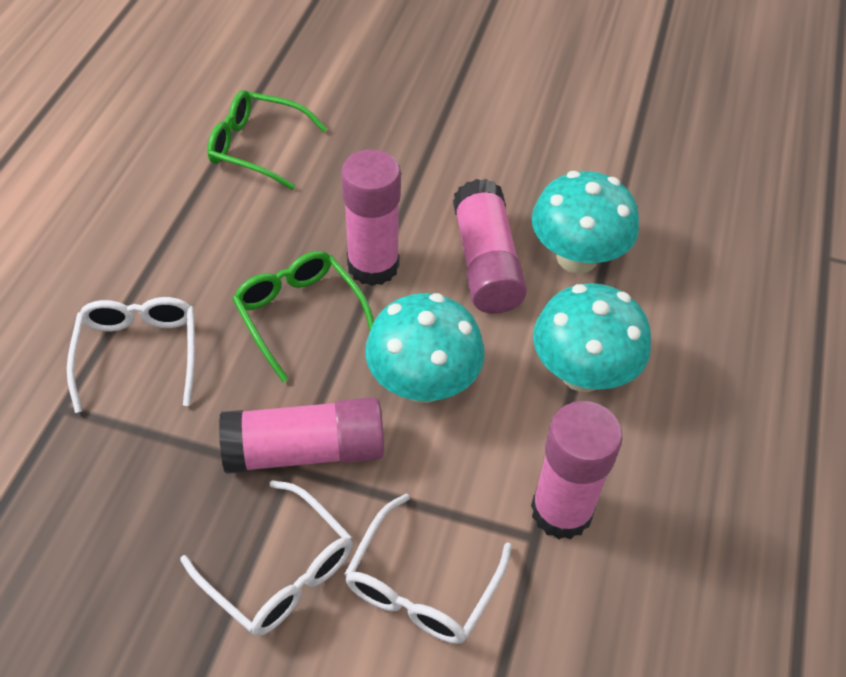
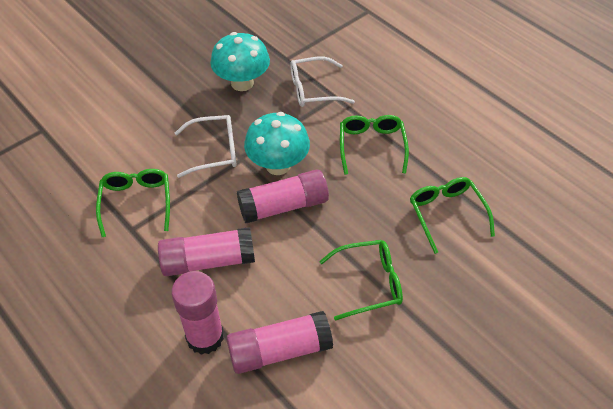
green glasses: 2 -> 4
turquoise mushroom: 3 -> 2
white glasses: 3 -> 2

